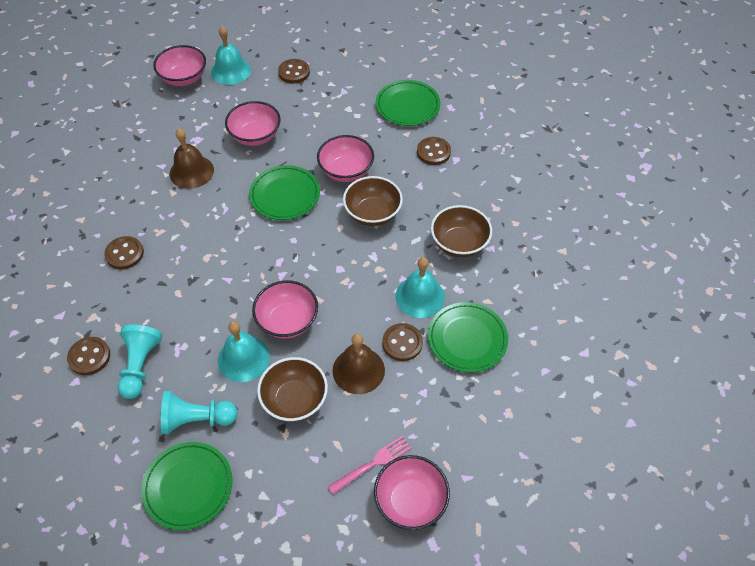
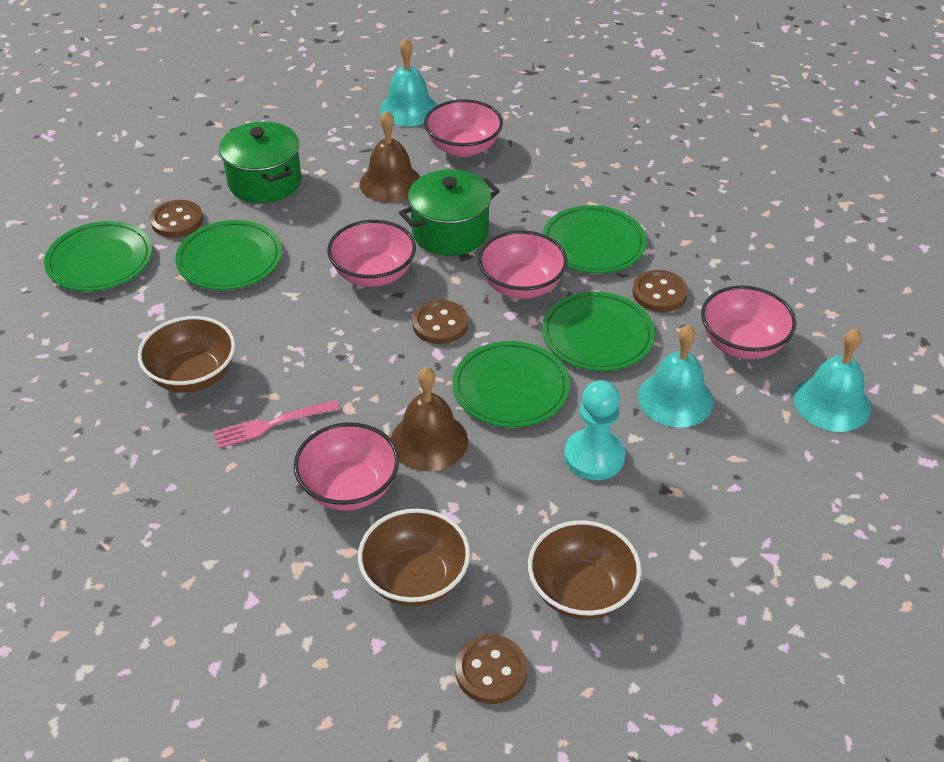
brown button: 5 -> 4
green plate: 4 -> 5
green pot: 0 -> 2
turquoise pawn: 2 -> 1

